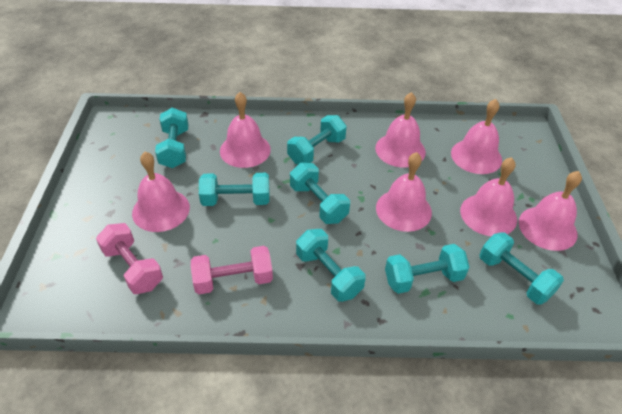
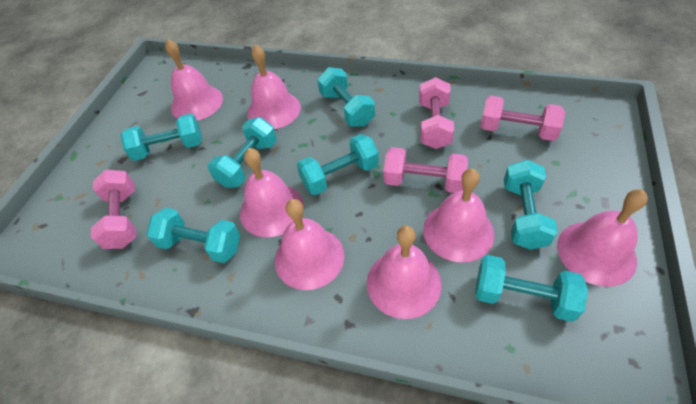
pink dumbbell: 2 -> 4

